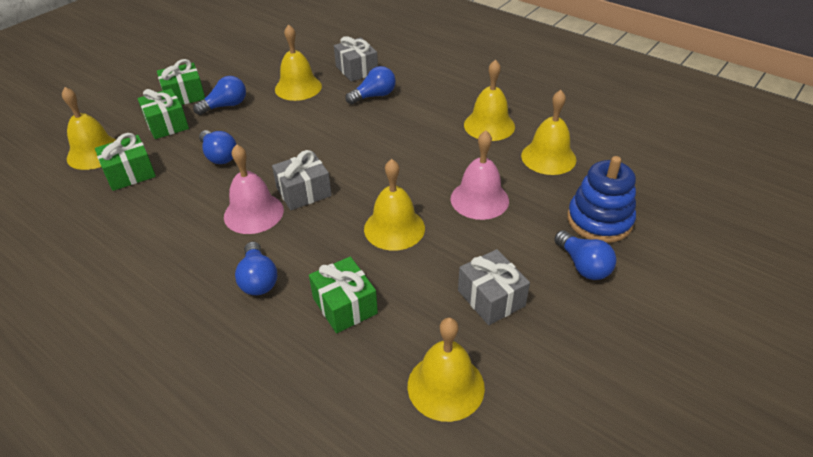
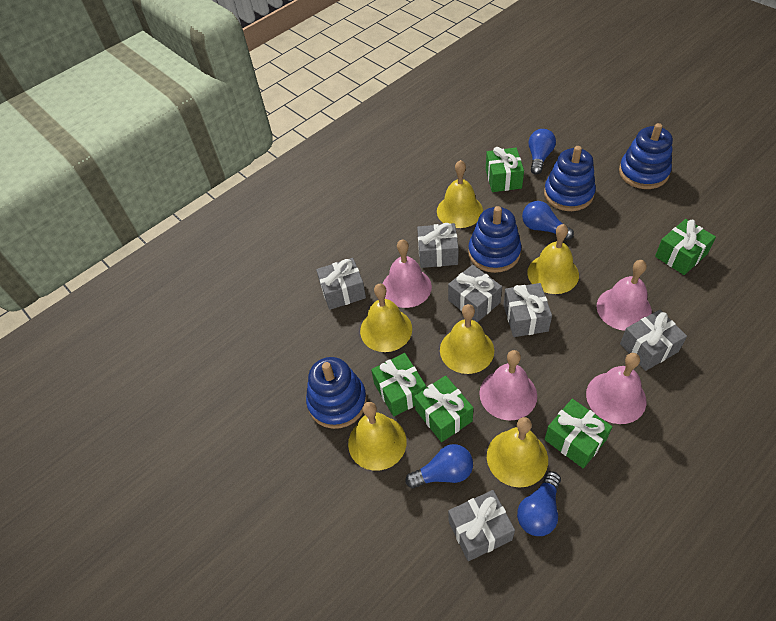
blue light bulb: 5 -> 4
blue stacking toy: 1 -> 4
green gift: 4 -> 5
grey gift: 3 -> 6
pink bell: 2 -> 4

